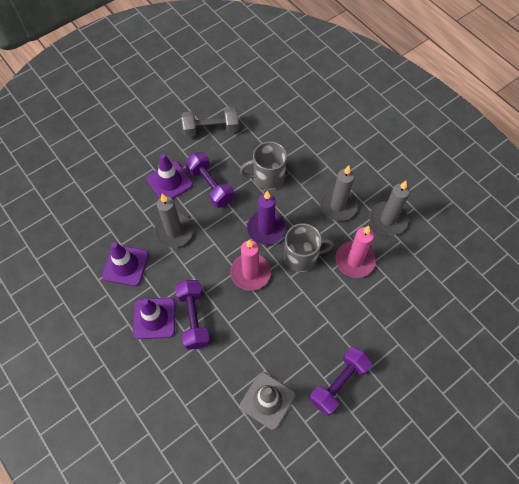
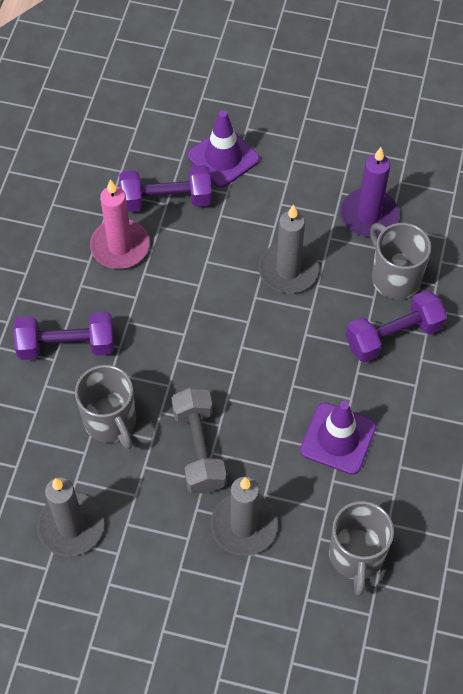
grey mug: 2 -> 3
grey traffic cone: 1 -> 0
pink candle: 2 -> 1
purple traffic cone: 3 -> 2

